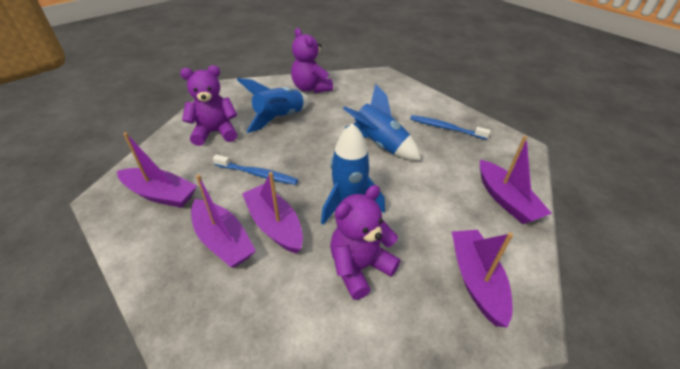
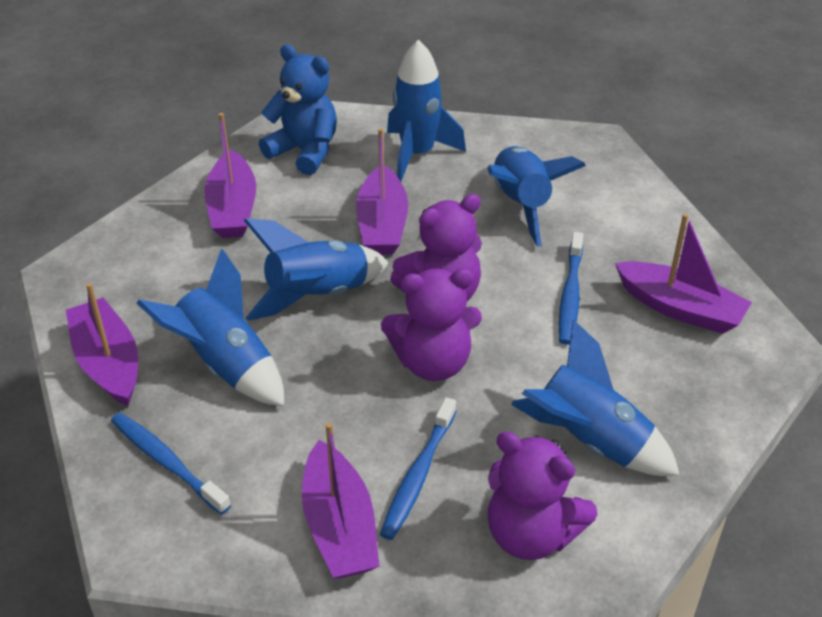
blue rocket: 3 -> 5
blue teddy bear: 0 -> 1
blue toothbrush: 2 -> 3

